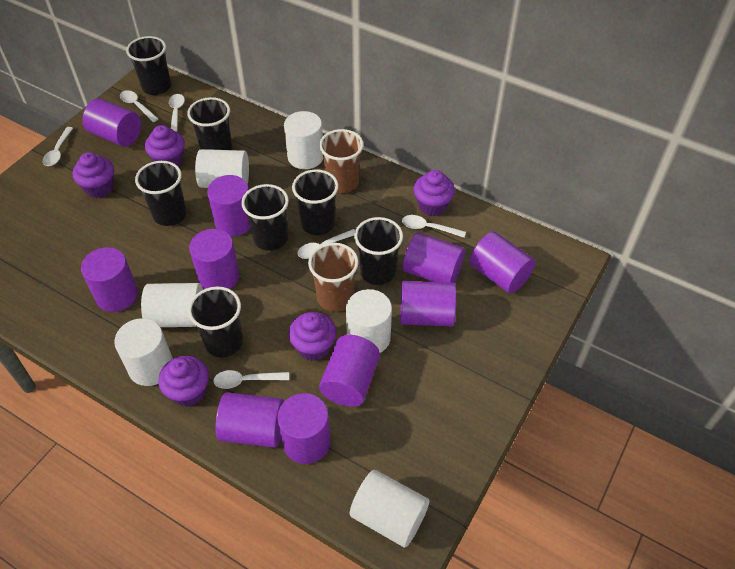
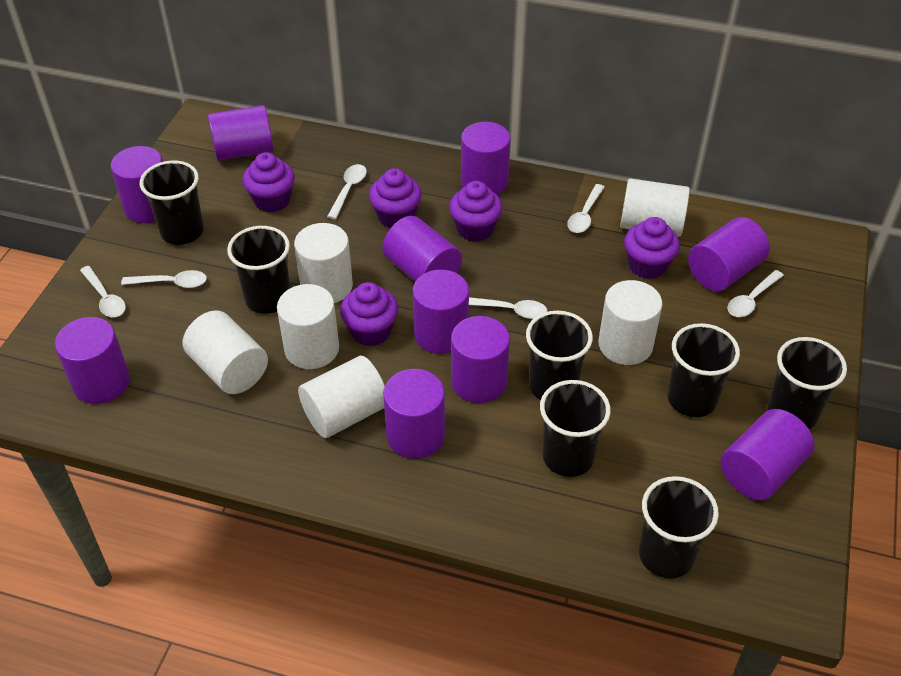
brown cup: 2 -> 0

